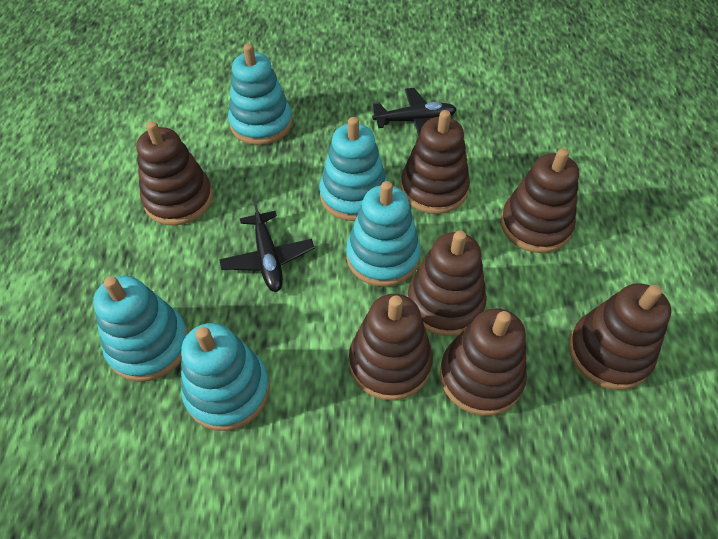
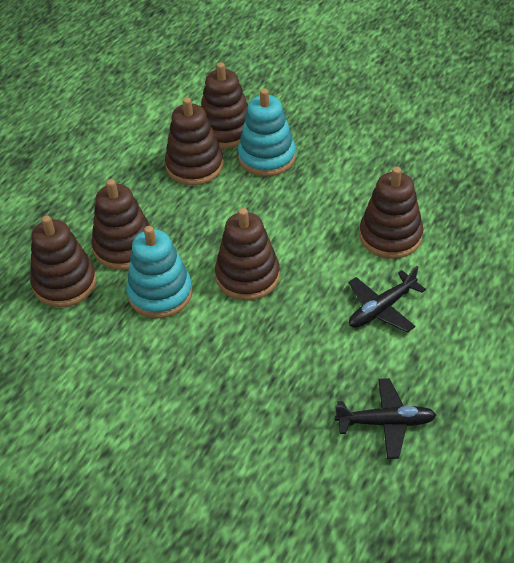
brown stacking toy: 7 -> 6
turquoise stacking toy: 5 -> 2

